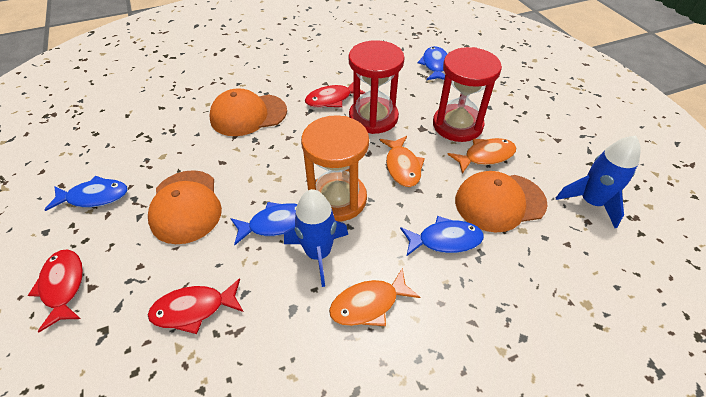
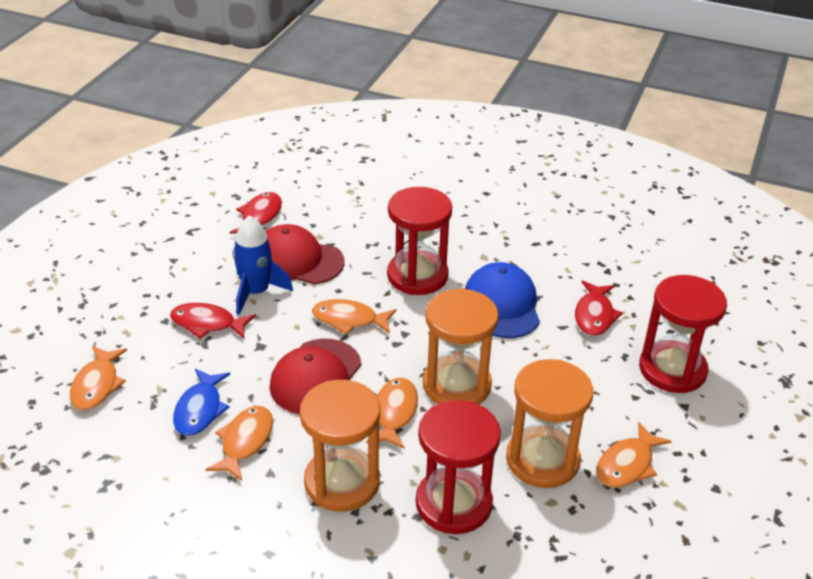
blue cap: 0 -> 1
blue fish: 4 -> 1
blue rocket: 2 -> 1
orange cap: 3 -> 0
orange fish: 3 -> 5
orange hourglass: 1 -> 3
red cap: 0 -> 2
red hourglass: 2 -> 3

